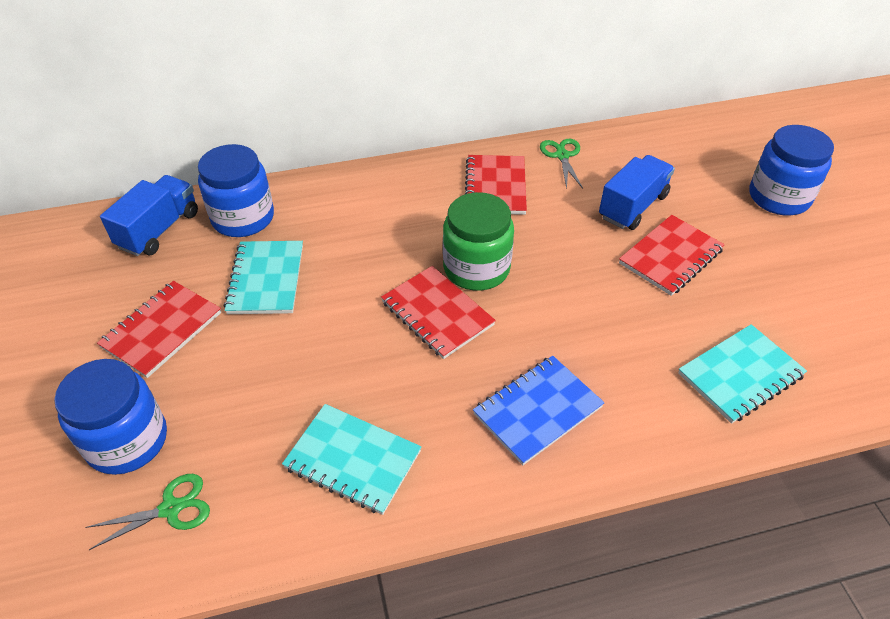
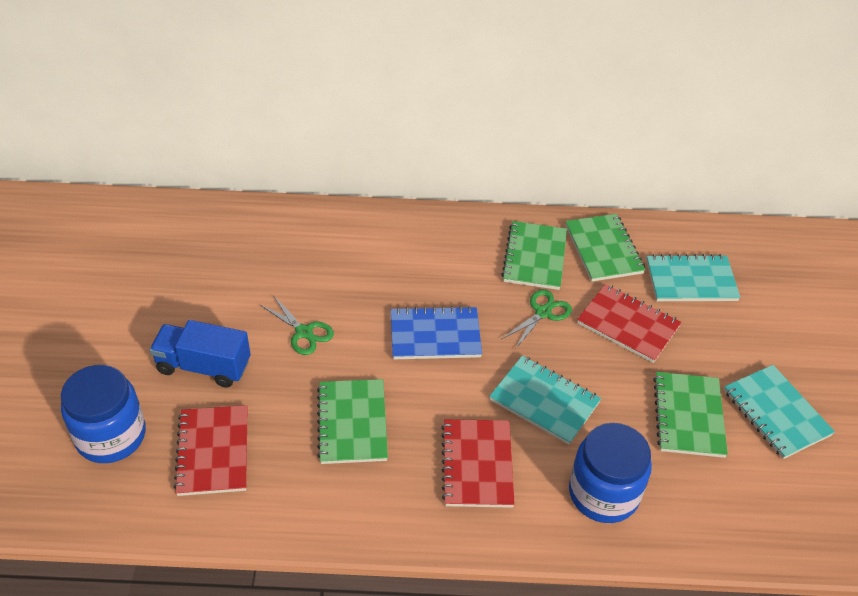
blue jar: 3 -> 2
blue truck: 2 -> 1
green jar: 1 -> 0
green notebook: 0 -> 4
red notebook: 4 -> 3

